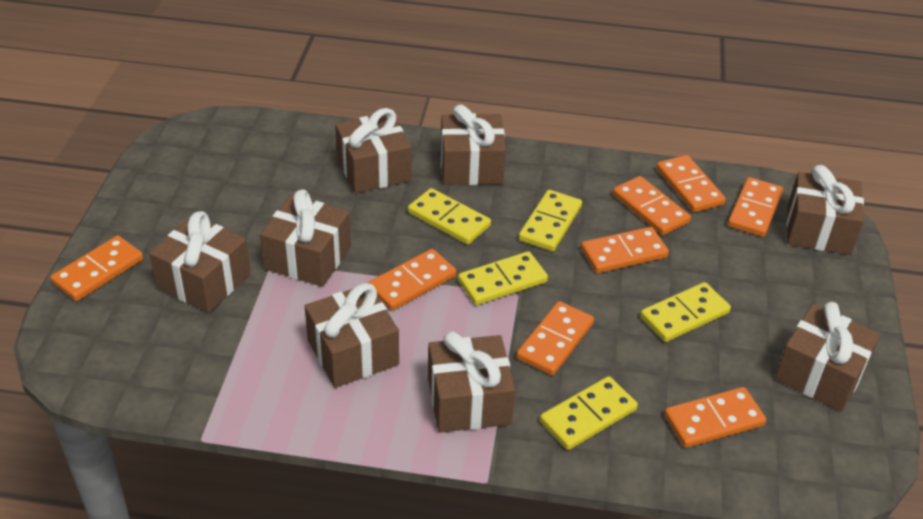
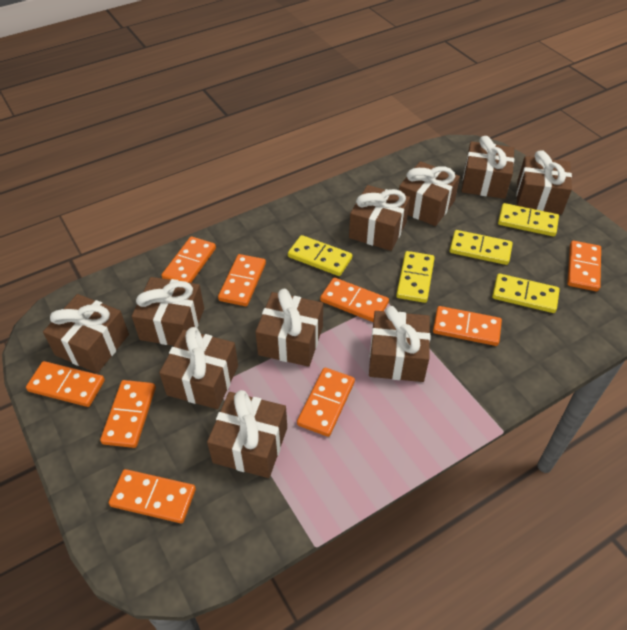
brown gift: 8 -> 10
orange domino: 8 -> 9

